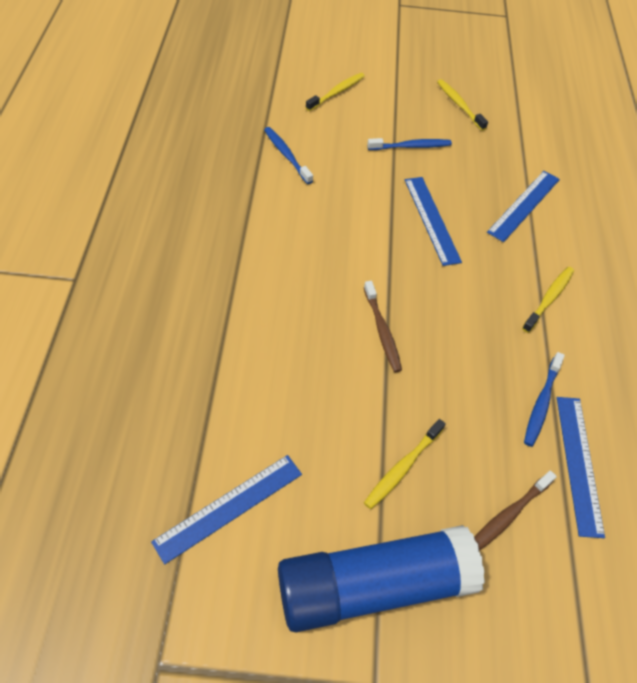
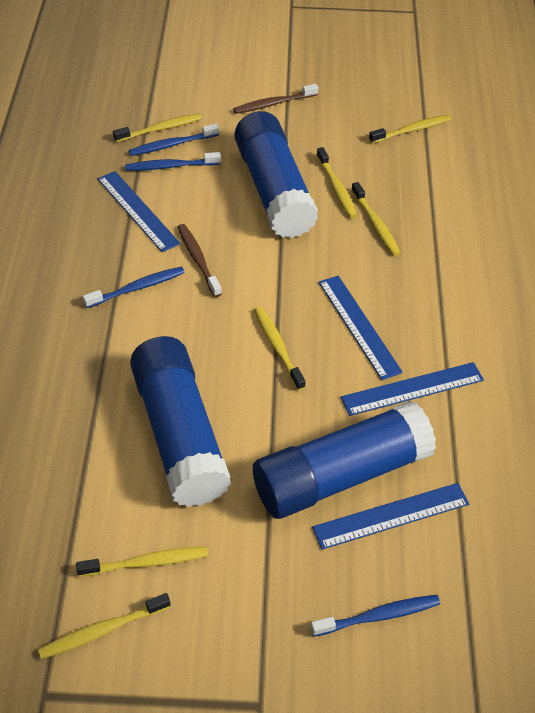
blue glue stick: 1 -> 3
blue toothbrush: 3 -> 4
yellow toothbrush: 4 -> 7

